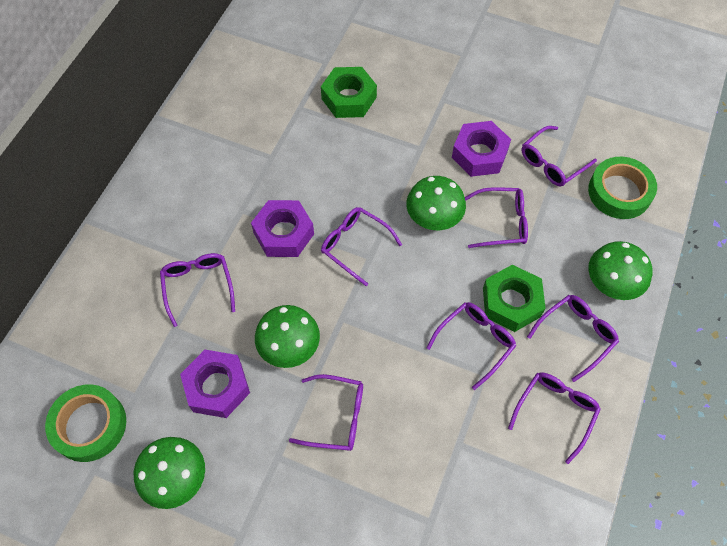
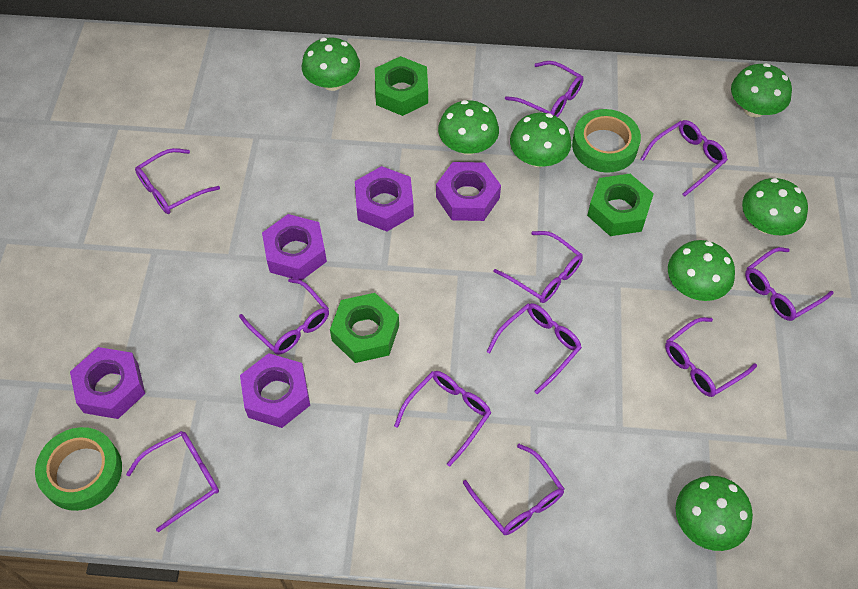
green mushroom: 4 -> 7
green nut: 2 -> 3
purple glasses: 8 -> 11
purple nut: 3 -> 5

